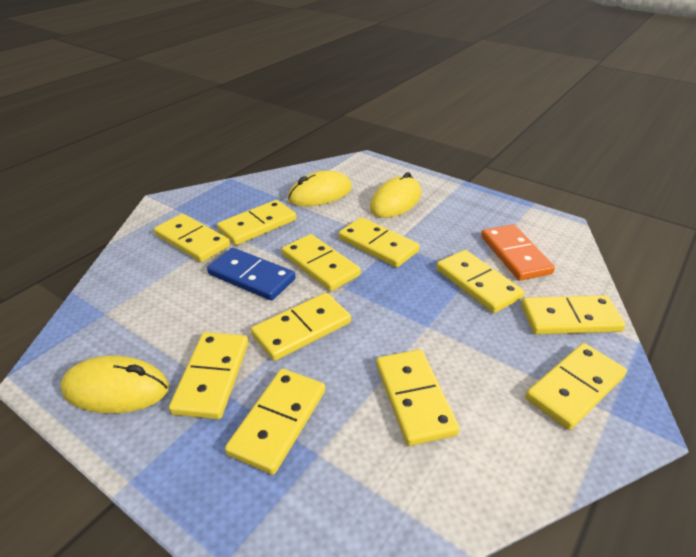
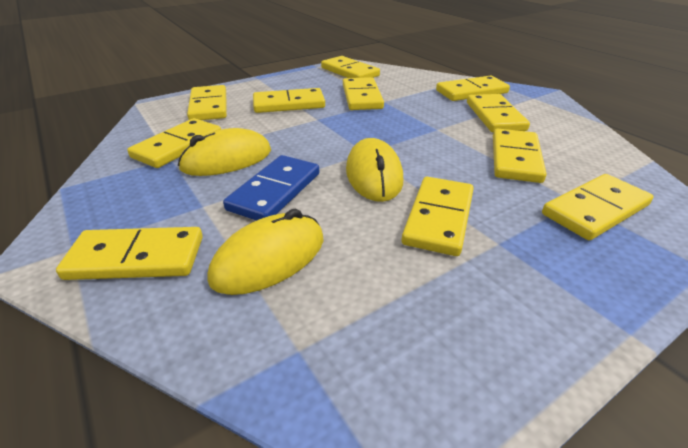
orange domino: 1 -> 0

